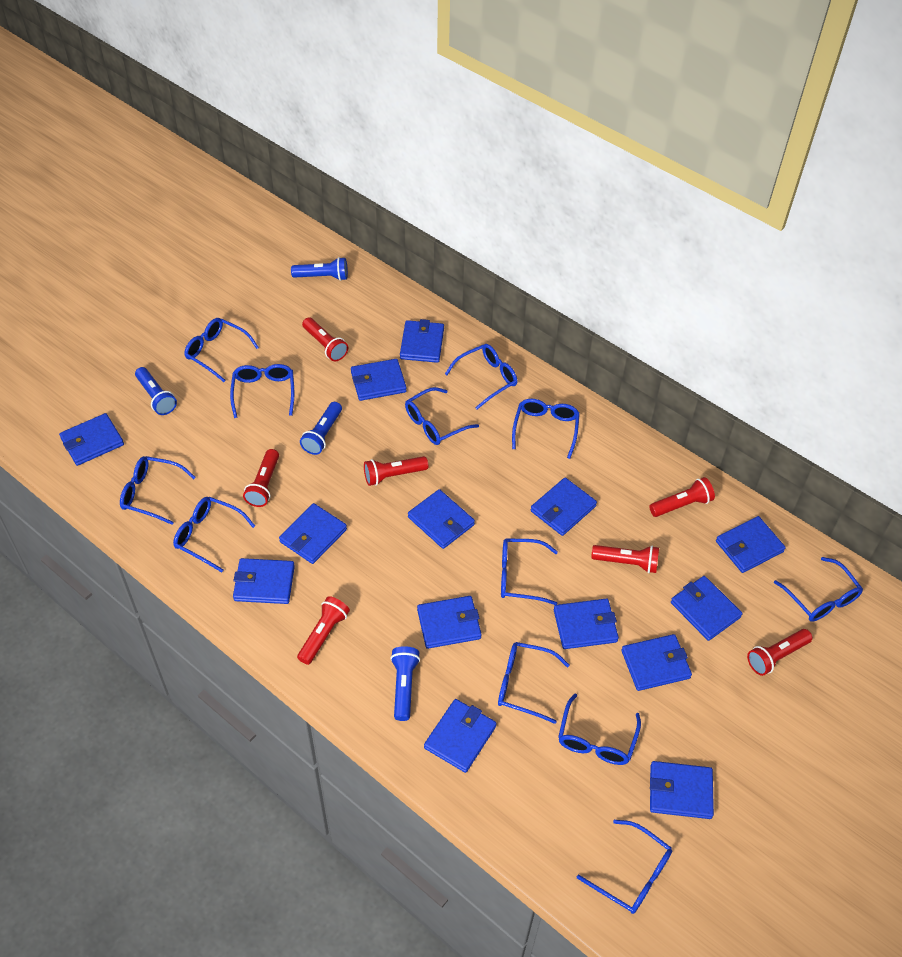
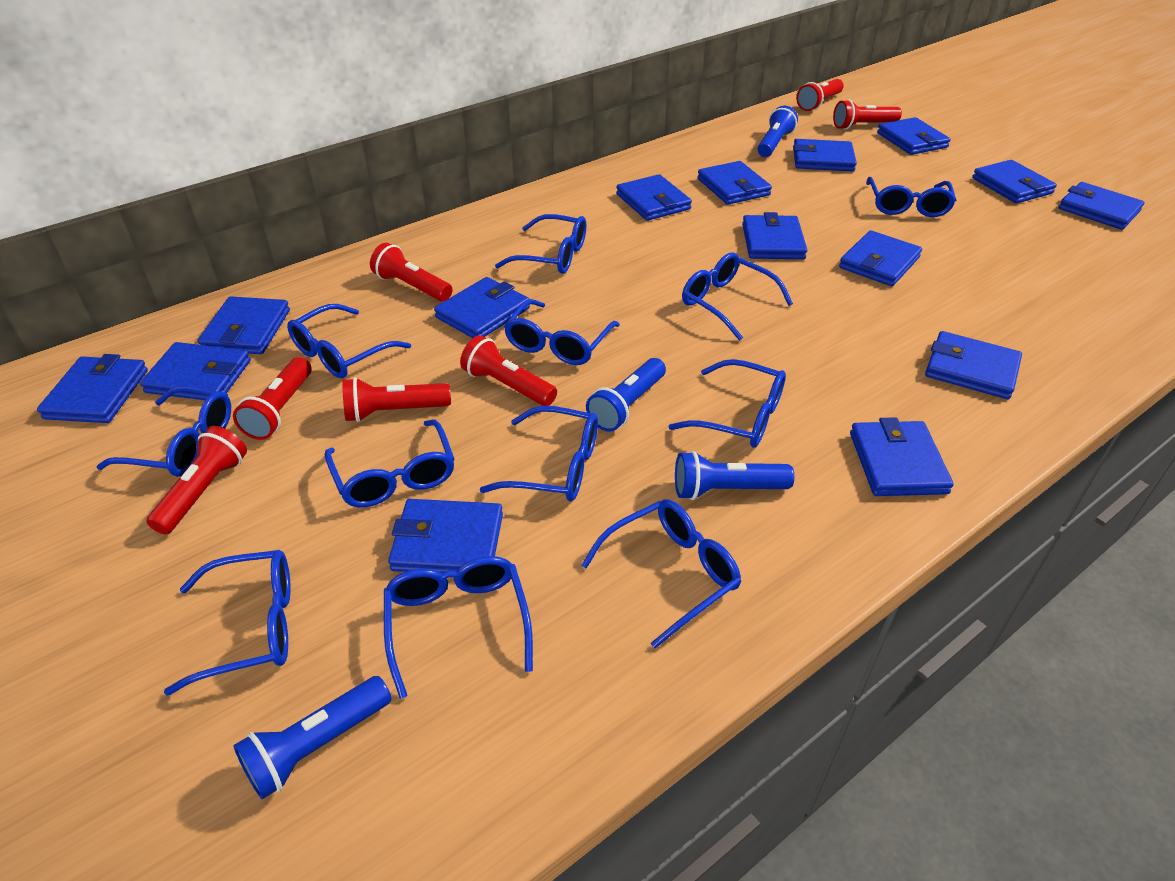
blue wallet: 14 -> 15

